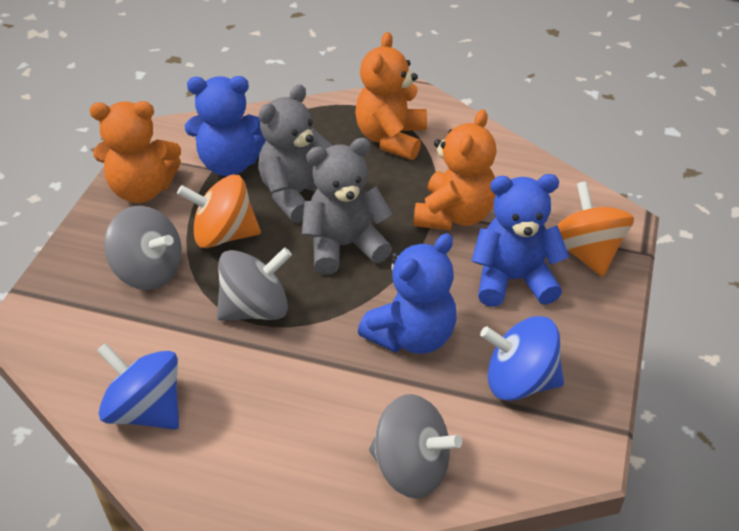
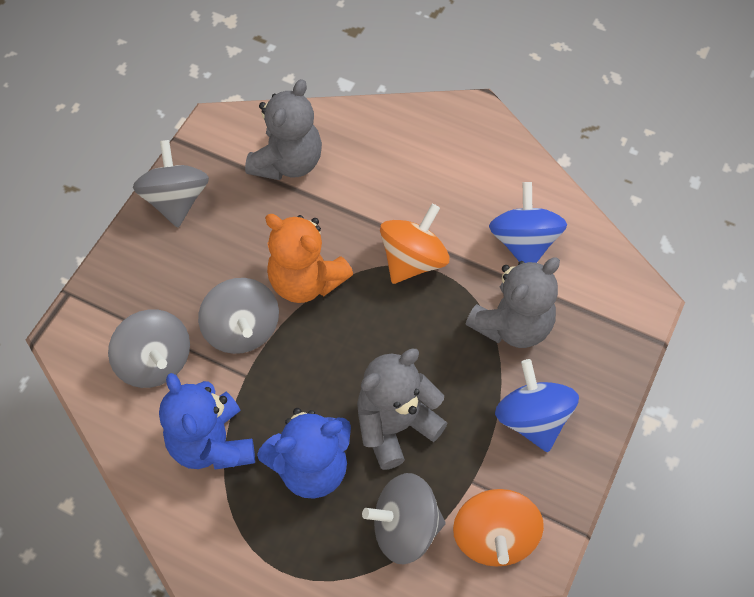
blue teddy bear: 3 -> 2
grey spinning top: 3 -> 4
grey teddy bear: 2 -> 3
orange teddy bear: 3 -> 1

